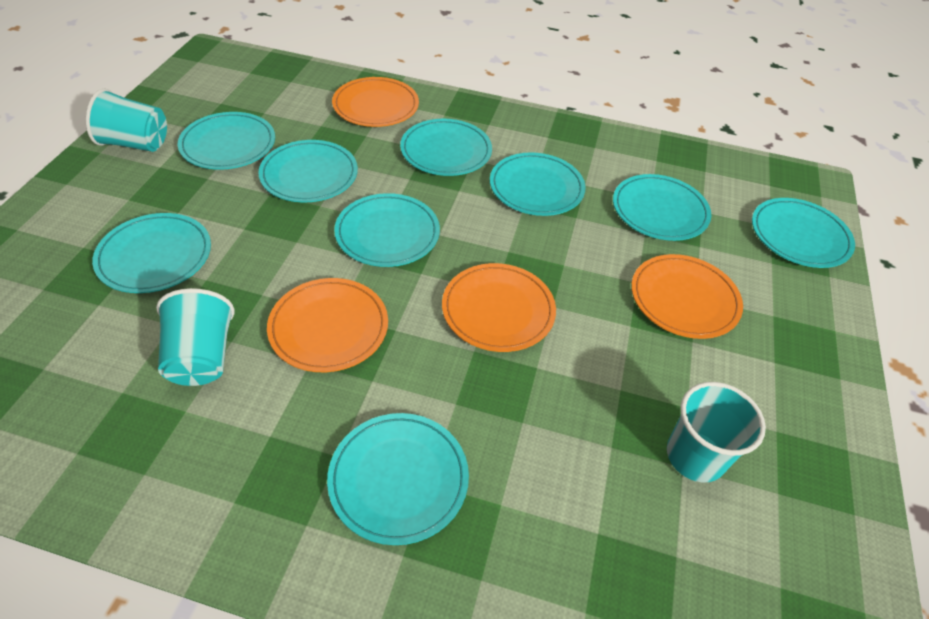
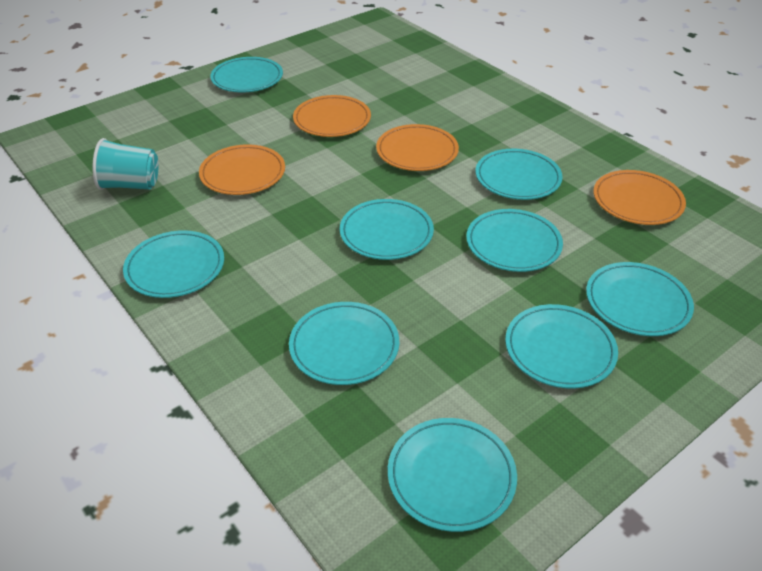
turquoise cup: 3 -> 1

